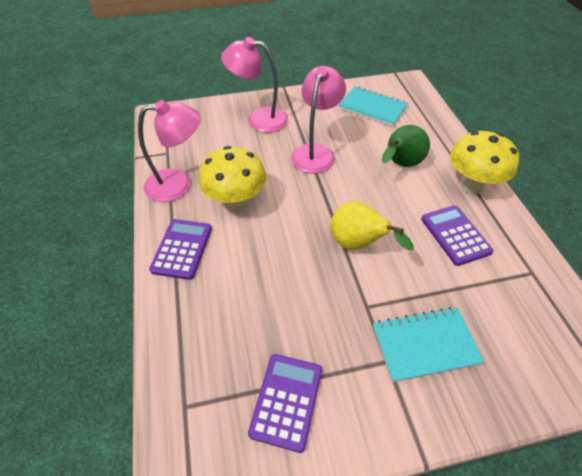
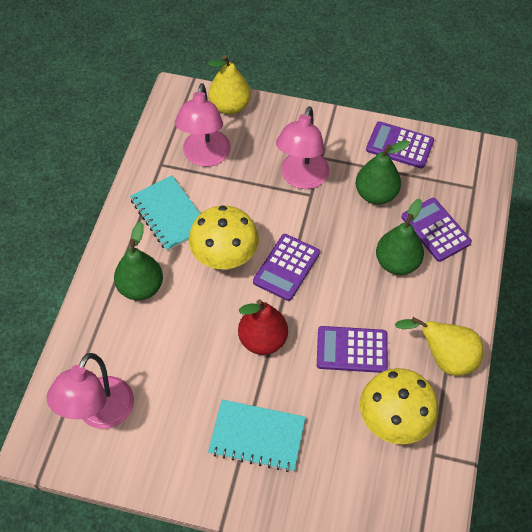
green pear: 1 -> 3
purple calculator: 3 -> 4
red pear: 0 -> 1
yellow pear: 1 -> 2

